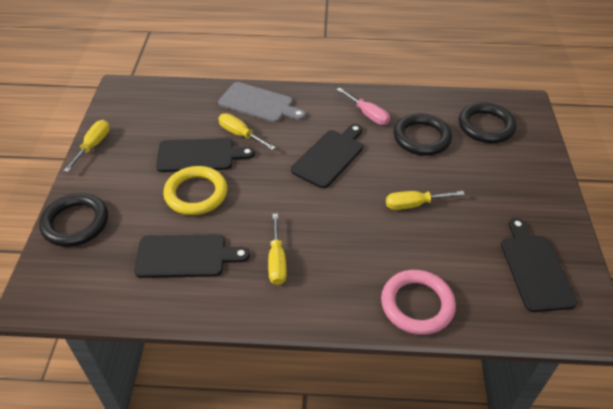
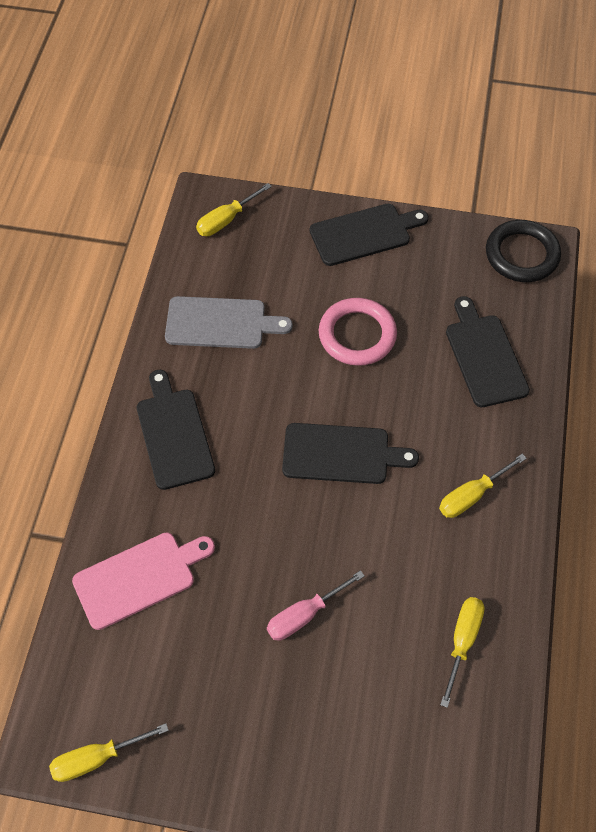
black ring: 3 -> 1
pink cutting board: 0 -> 1
yellow ring: 1 -> 0

